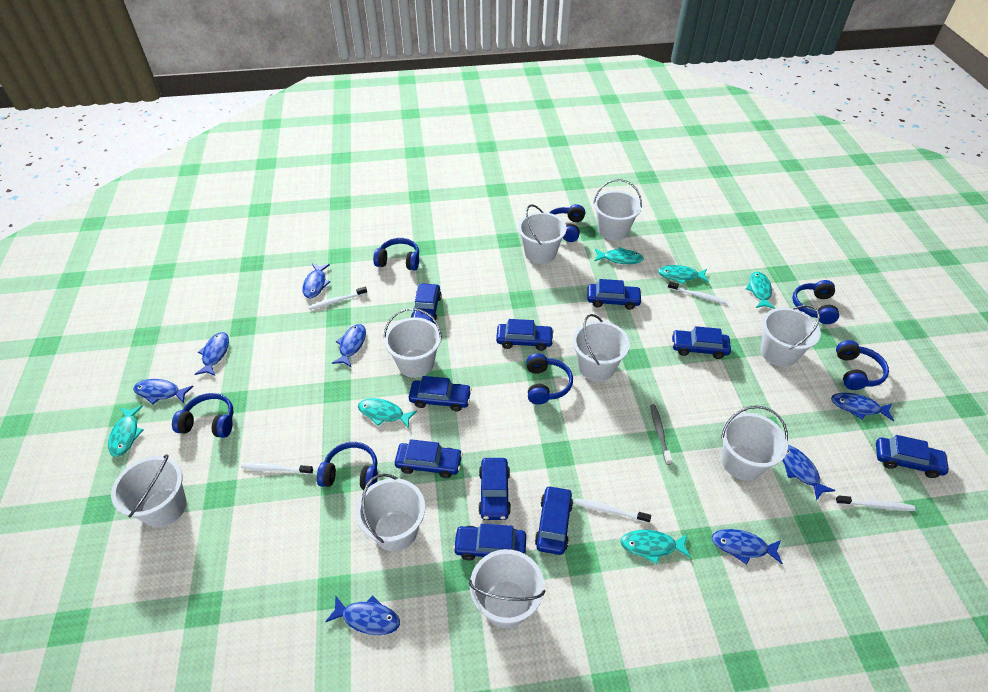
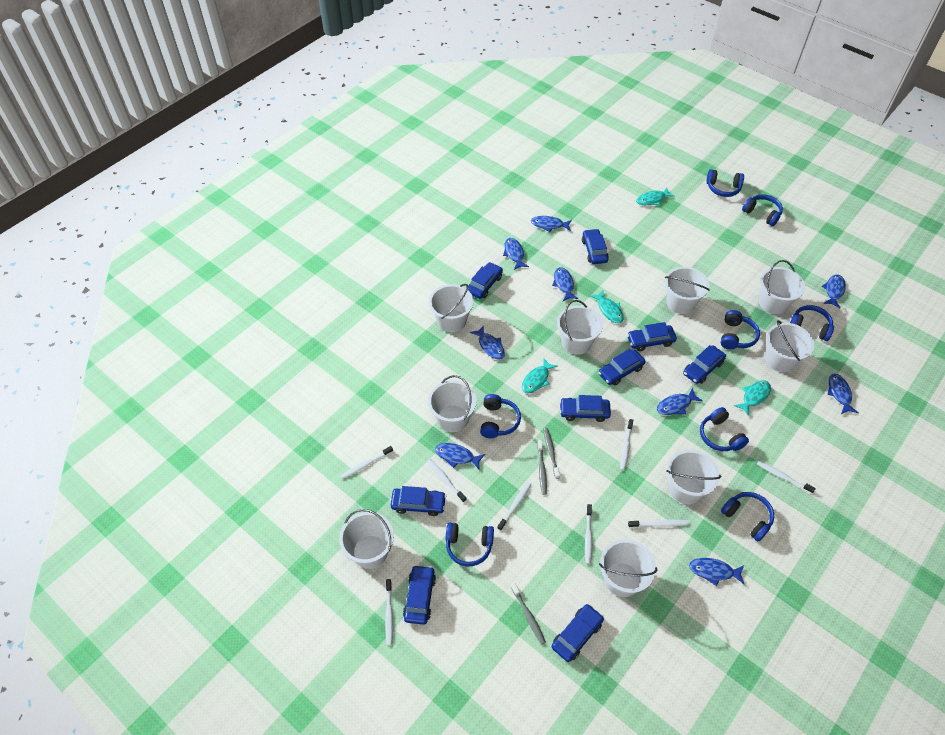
blue car: 10 -> 9
blue fish: 8 -> 9
blue headphones: 7 -> 8
grey toothbrush: 1 -> 3
turquoise fish: 6 -> 4
white toothbrush: 5 -> 8

